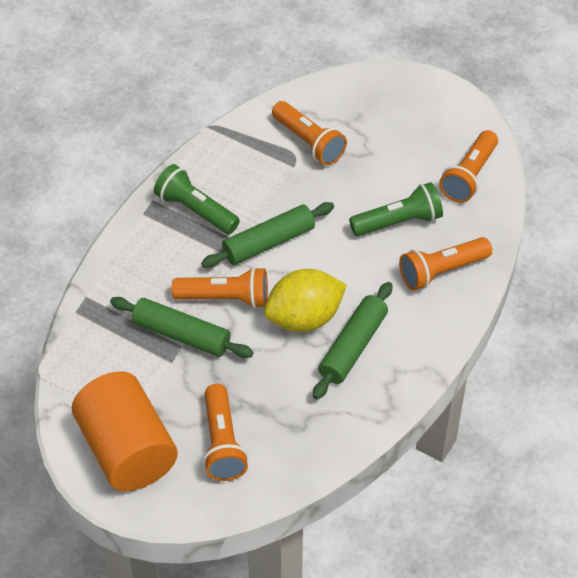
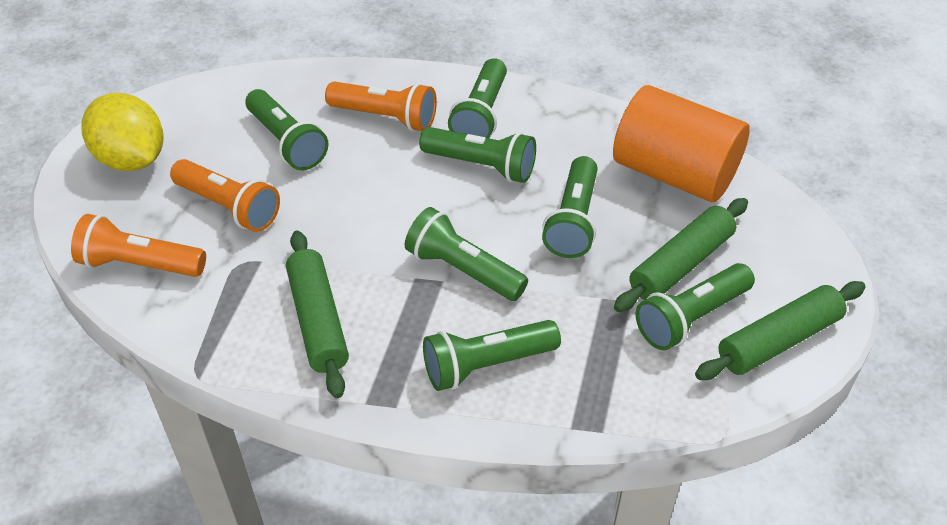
green flashlight: 2 -> 7
orange flashlight: 5 -> 3

